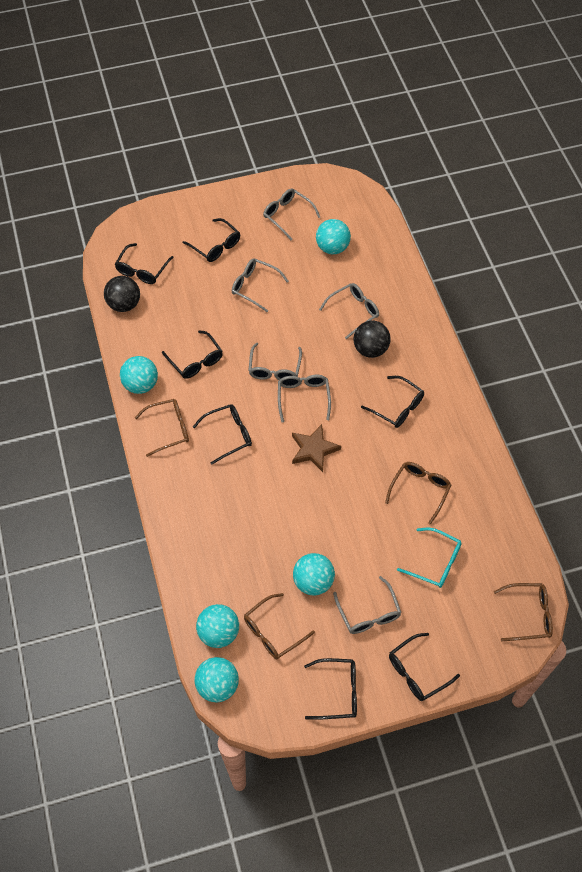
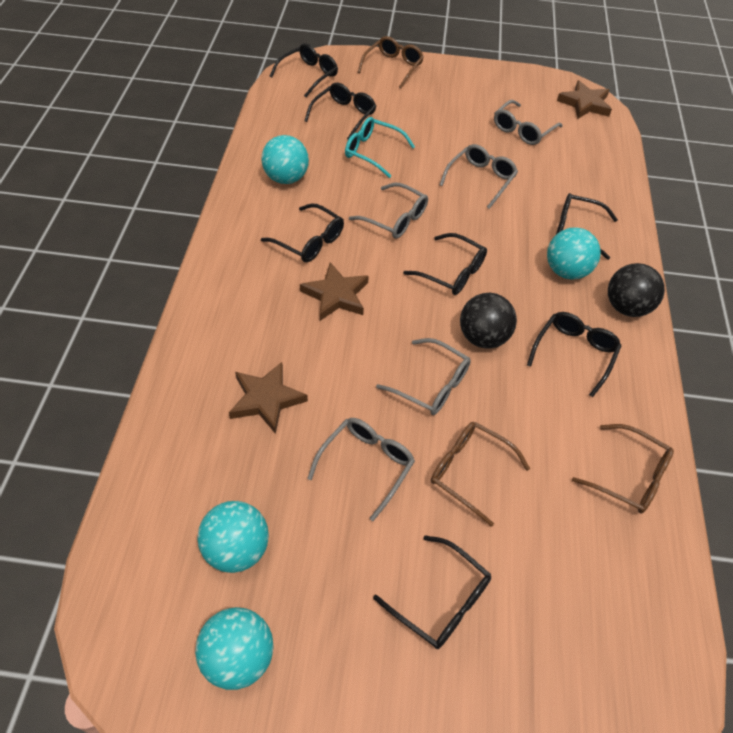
brown glasses: 4 -> 3
brown star: 1 -> 3
grey glasses: 6 -> 5
turquoise ball: 5 -> 4

